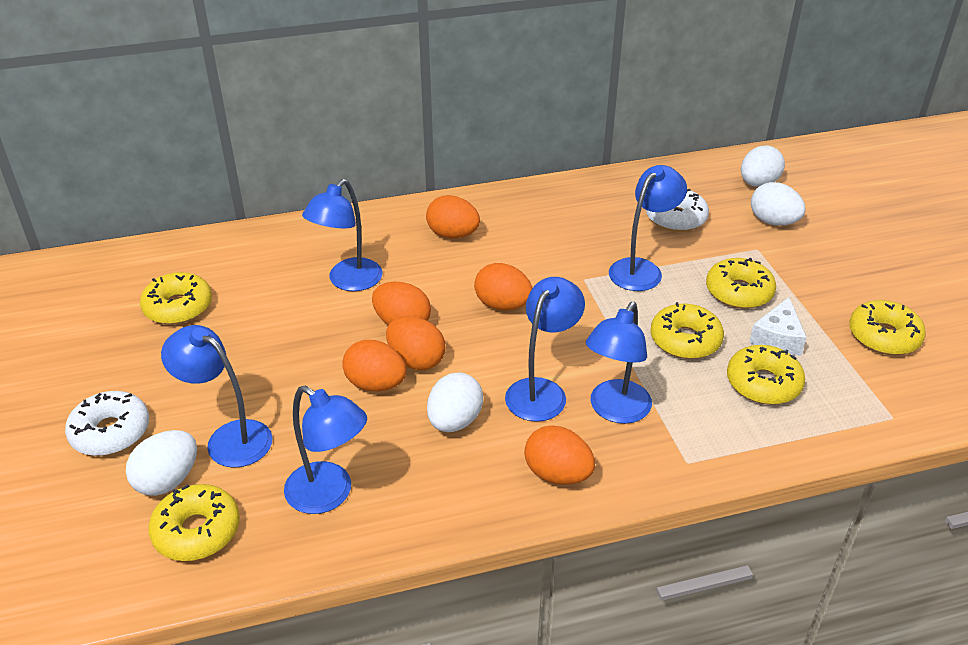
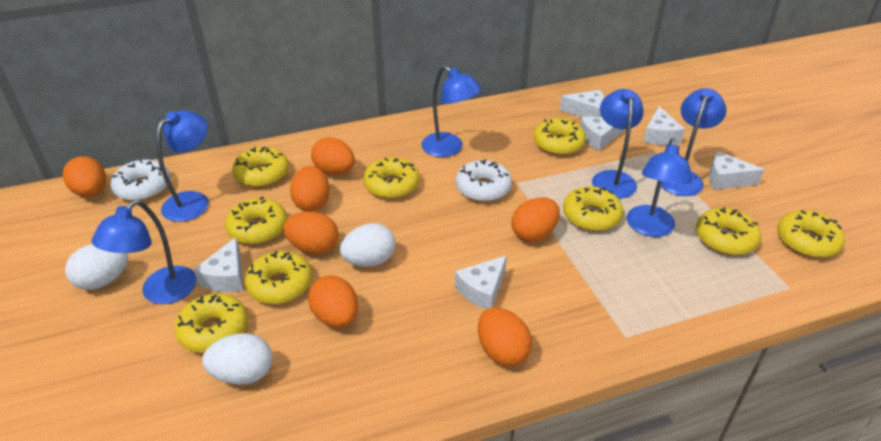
orange egg: 6 -> 7
white cheese: 1 -> 6
white egg: 4 -> 3
yellow donut: 6 -> 9

